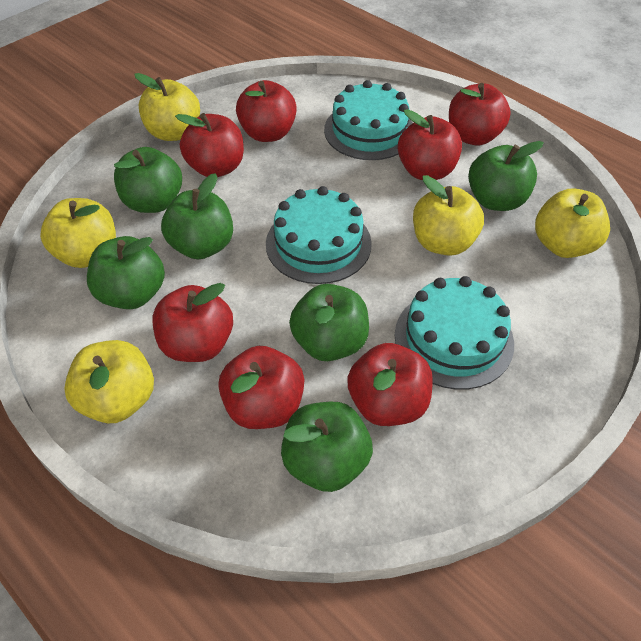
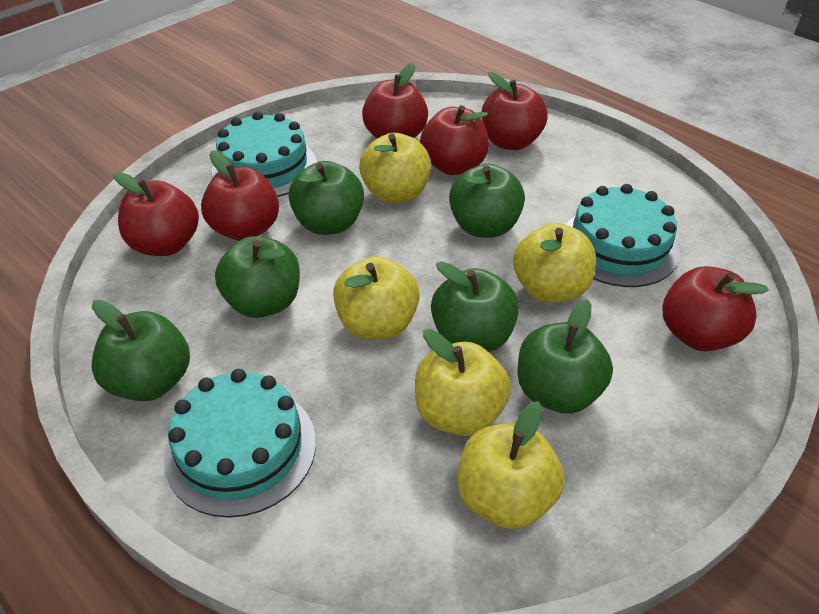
red apple: 7 -> 6

